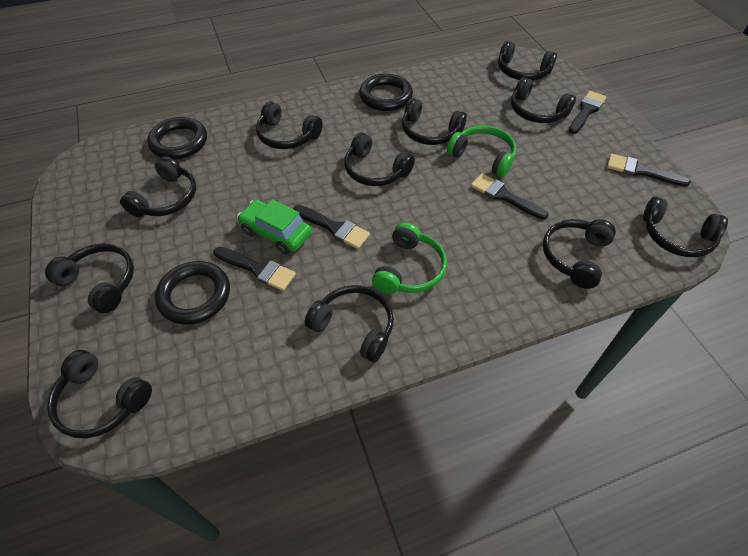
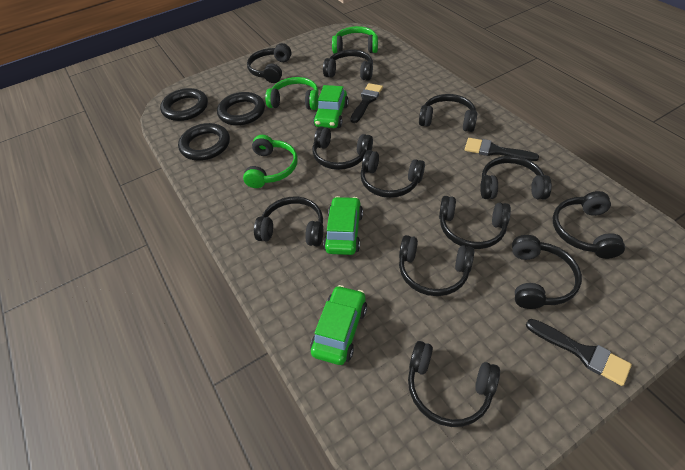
black brush: 5 -> 3
black headphones: 11 -> 12
green car: 1 -> 3
green headphones: 2 -> 3

